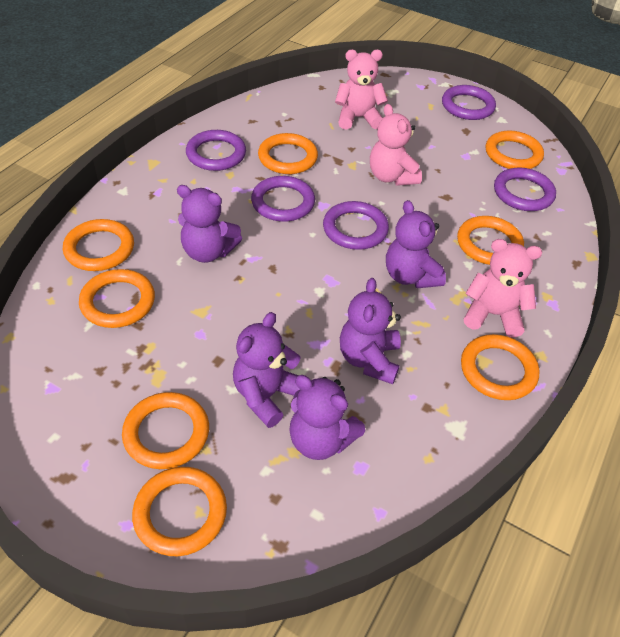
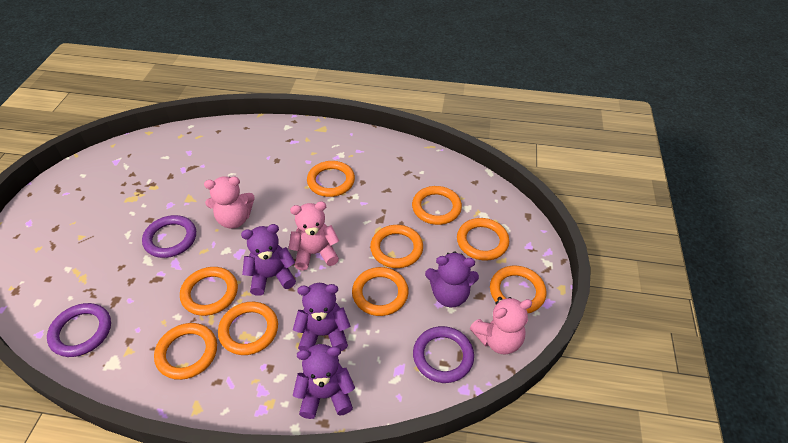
orange ring: 8 -> 9
purple ring: 5 -> 3
purple teddy bear: 5 -> 4

